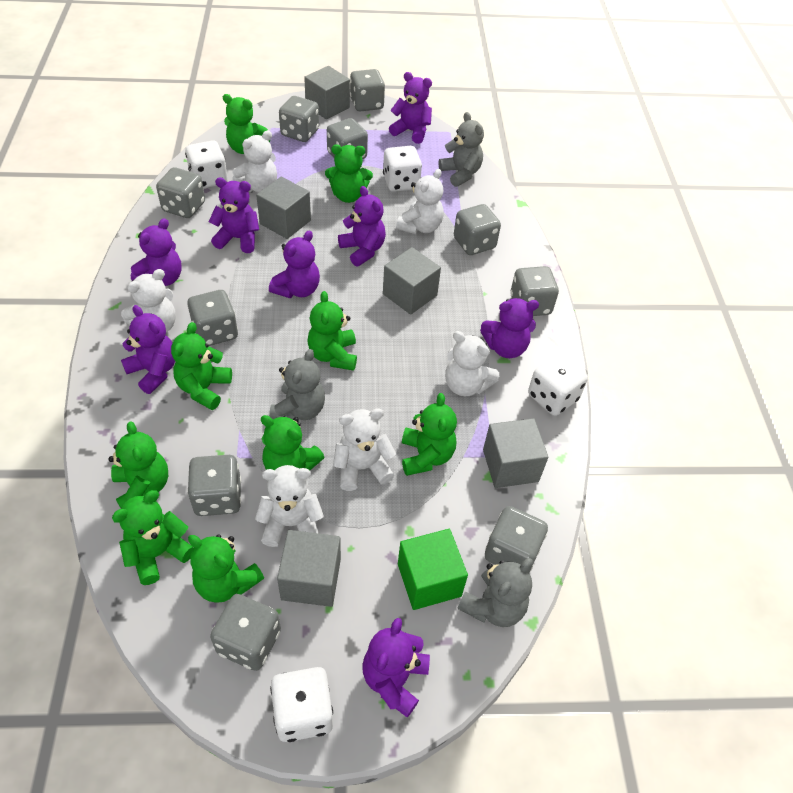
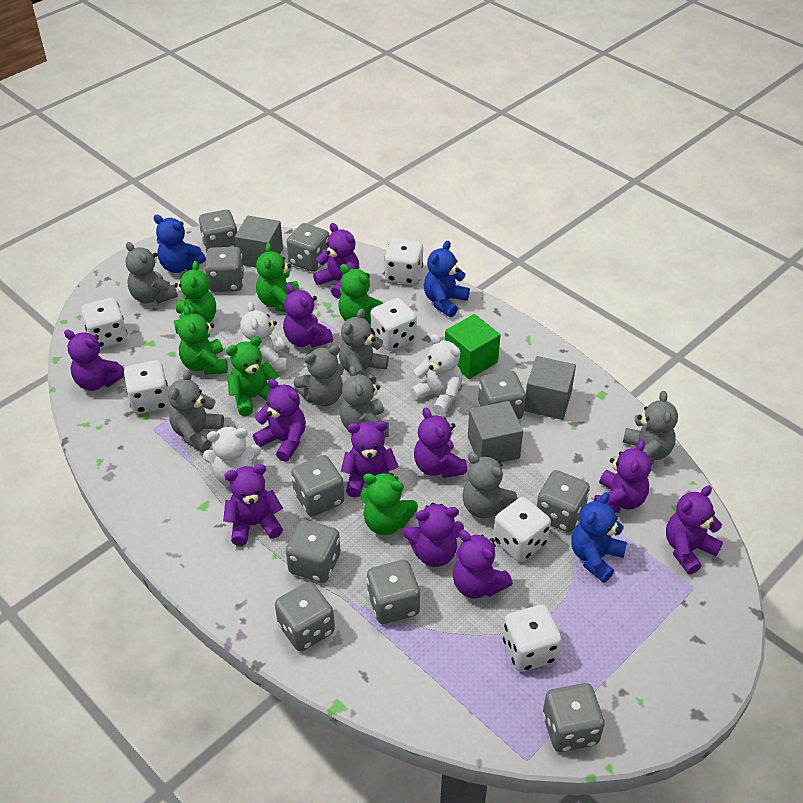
blue teddy bear: 0 -> 3
green teddy bear: 9 -> 6
grey cube: 5 -> 3
grey teddy bear: 3 -> 7
purple teddy bear: 8 -> 11
white dice: 4 -> 6
white teddy bear: 6 -> 3

